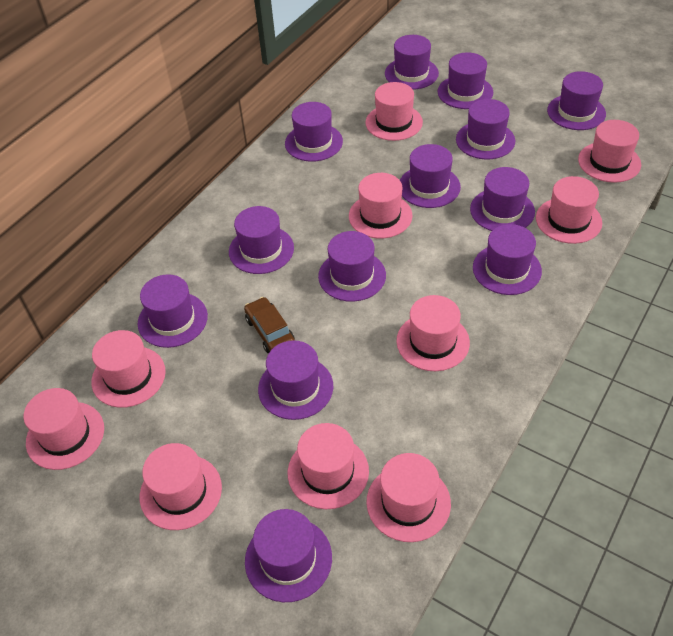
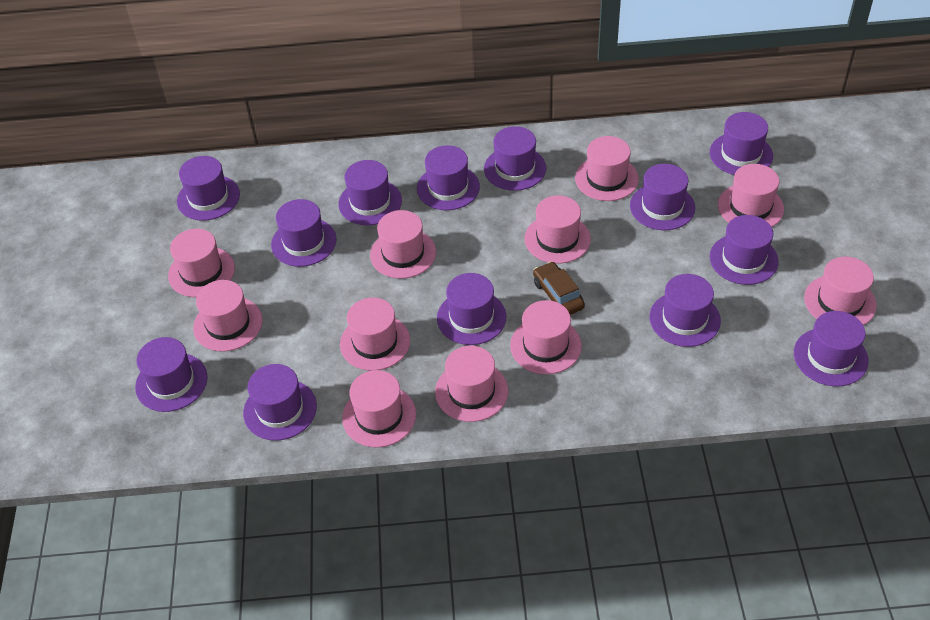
pink hat: 10 -> 11

